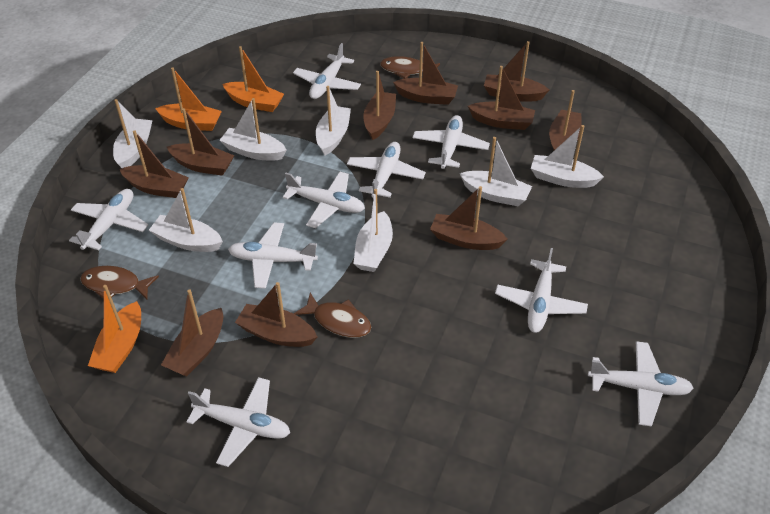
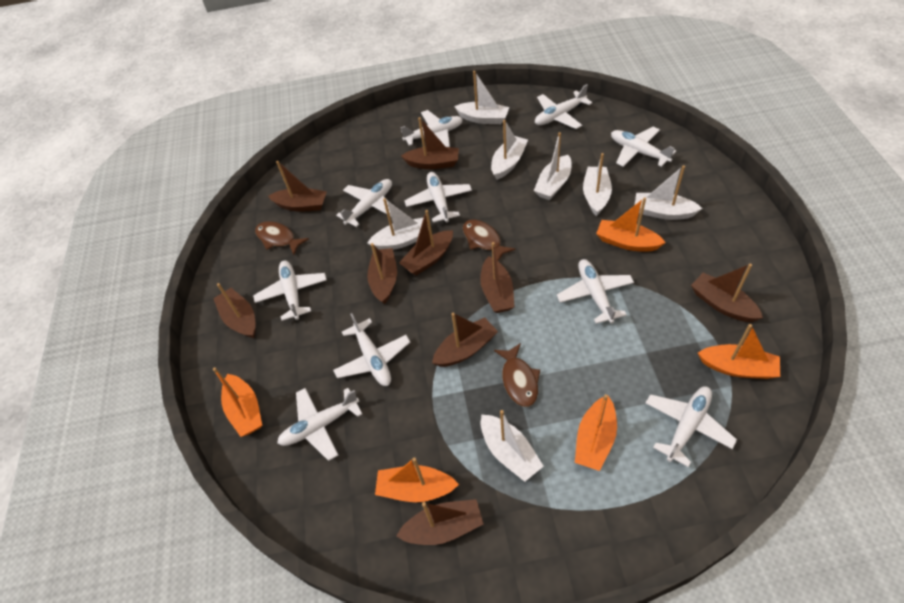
brown boat: 10 -> 9
orange boat: 3 -> 5
white plane: 9 -> 10

